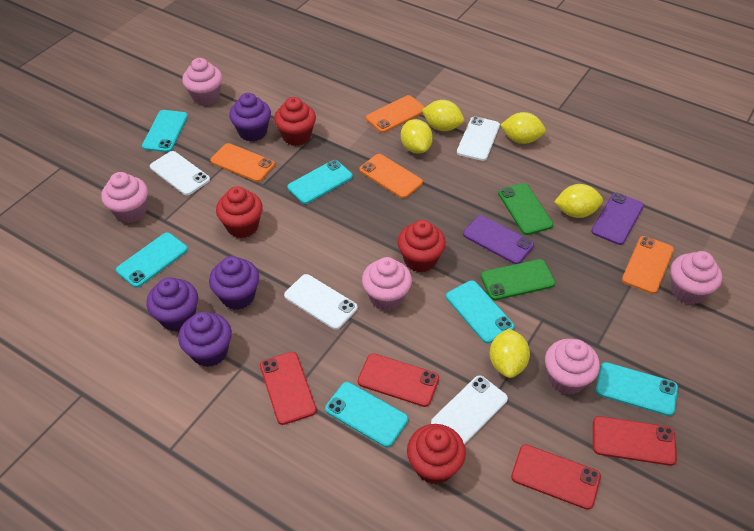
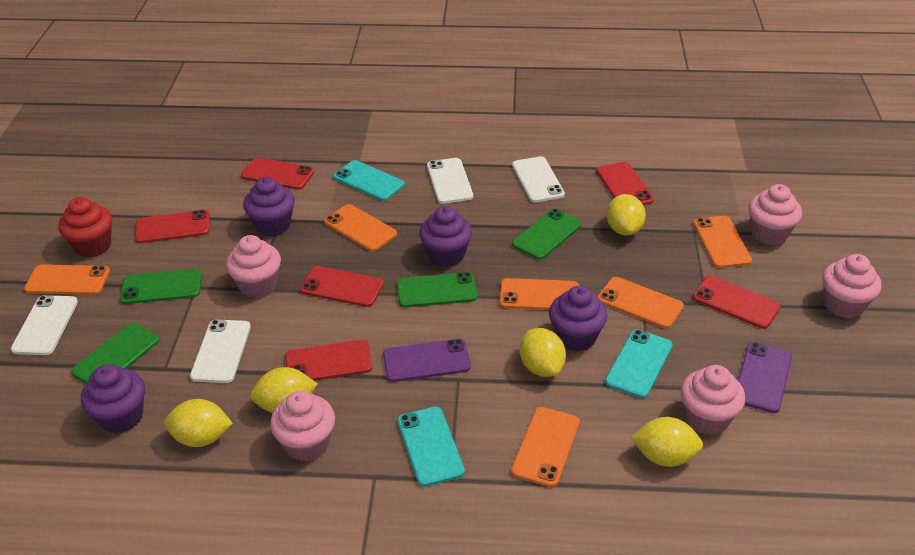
green phone: 2 -> 4
orange phone: 4 -> 6
red cupcake: 4 -> 1
red phone: 4 -> 6
turquoise phone: 6 -> 3

